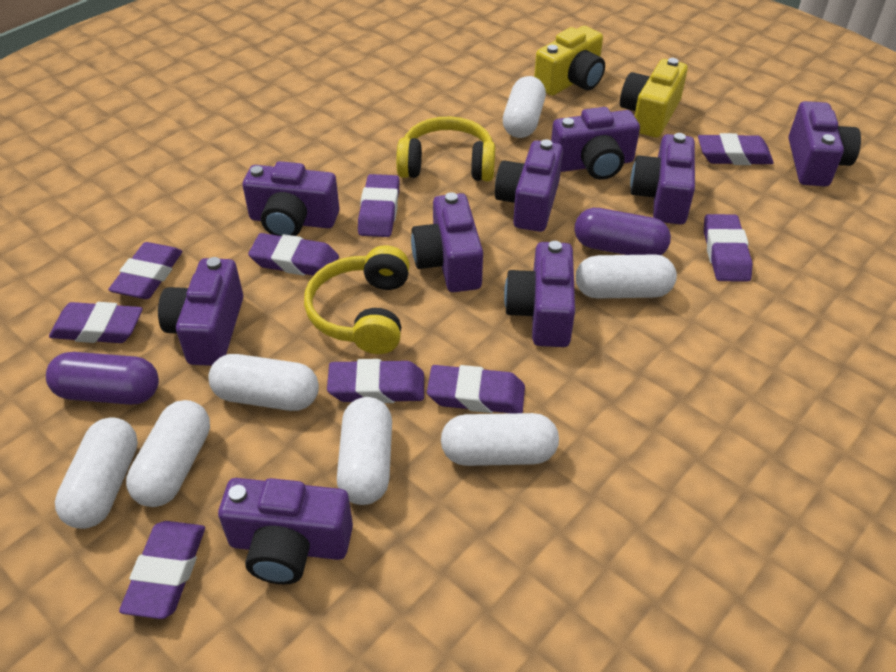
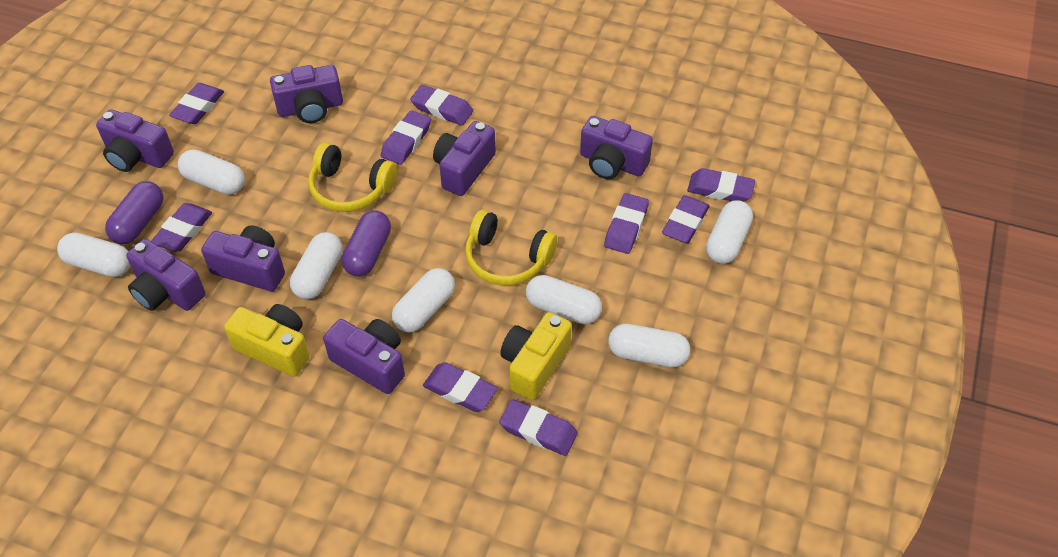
purple camera: 9 -> 7

